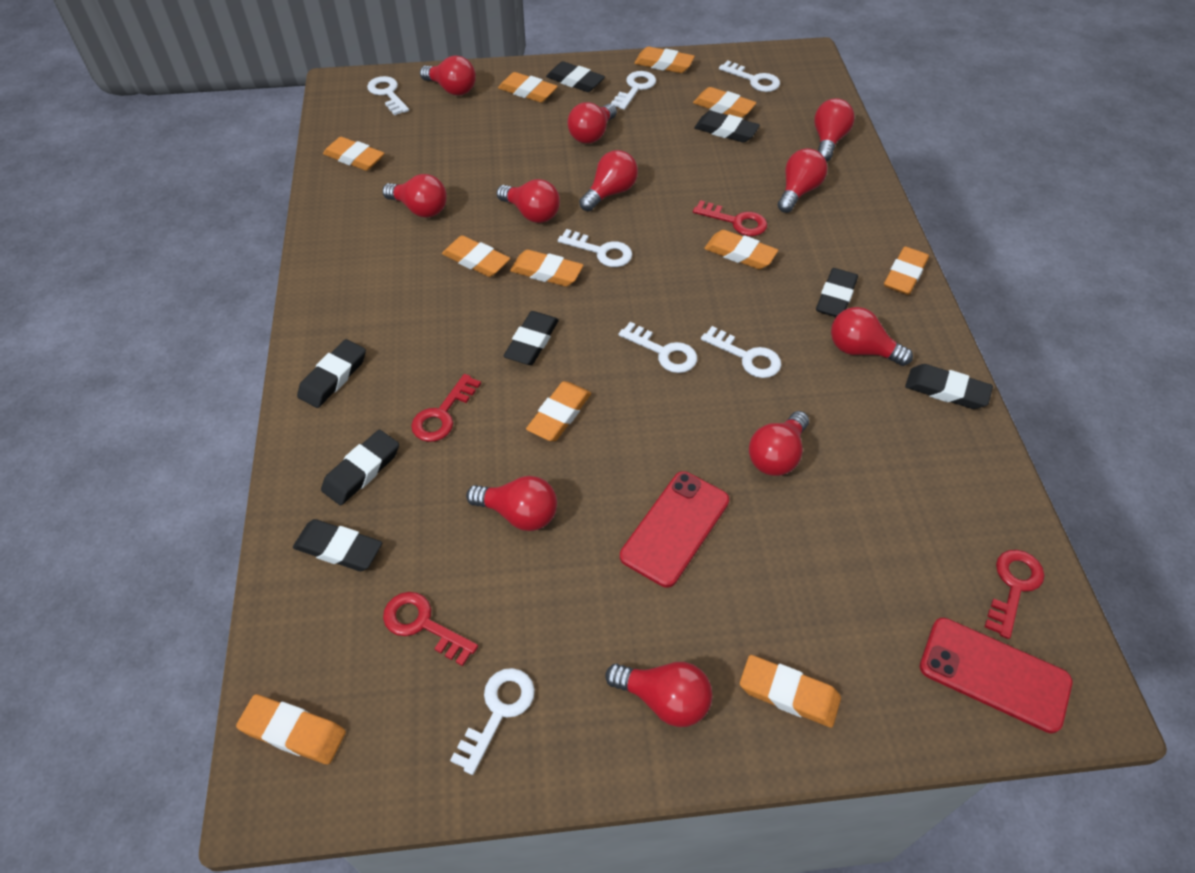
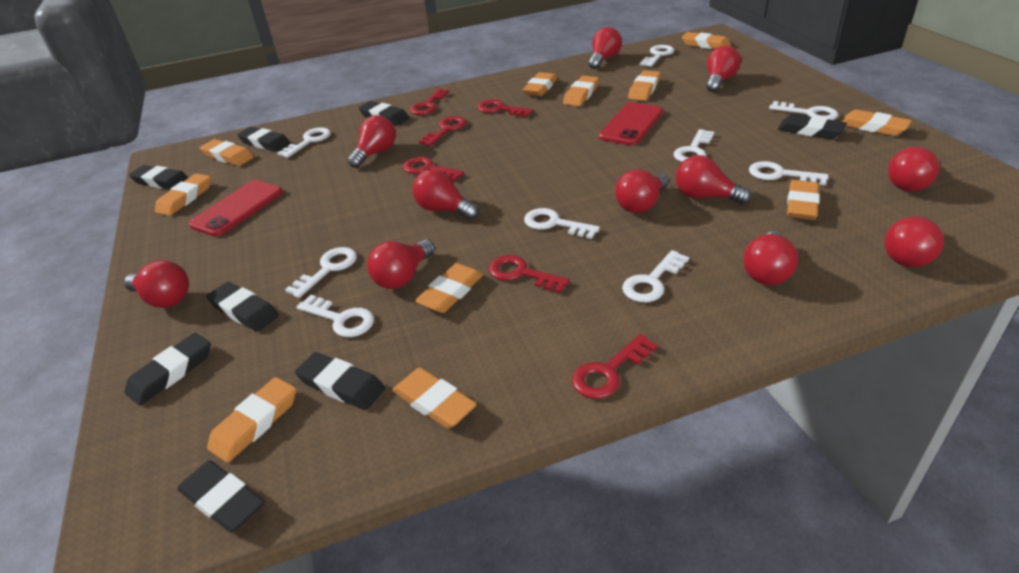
red key: 4 -> 6
white key: 7 -> 9

